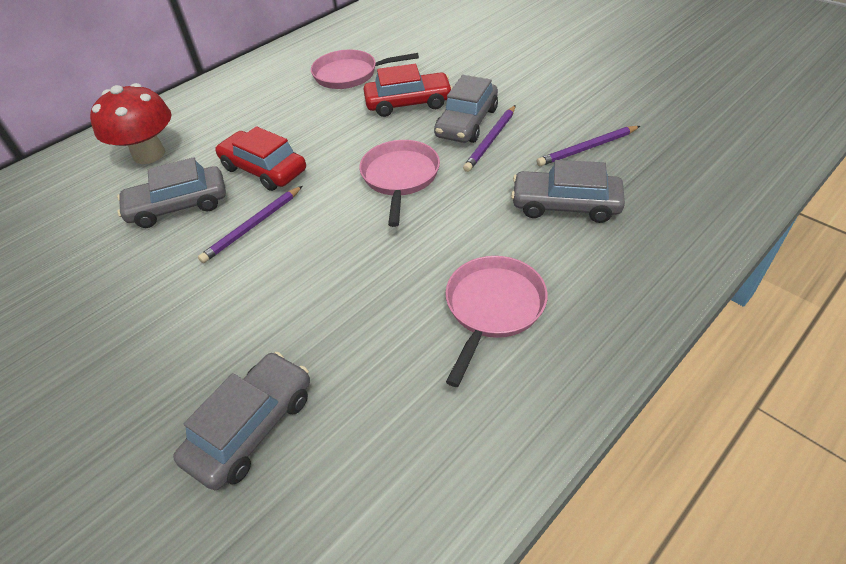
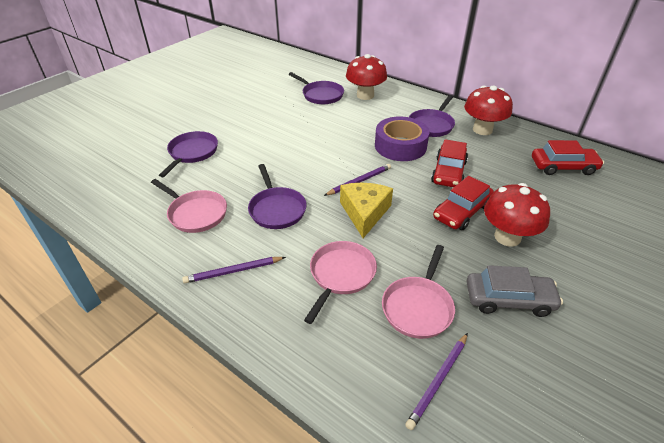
grey car: 4 -> 1
purple pan: 0 -> 4
purple tape: 0 -> 1
red car: 2 -> 3
red mushroom: 1 -> 3
yellow cheese: 0 -> 1

